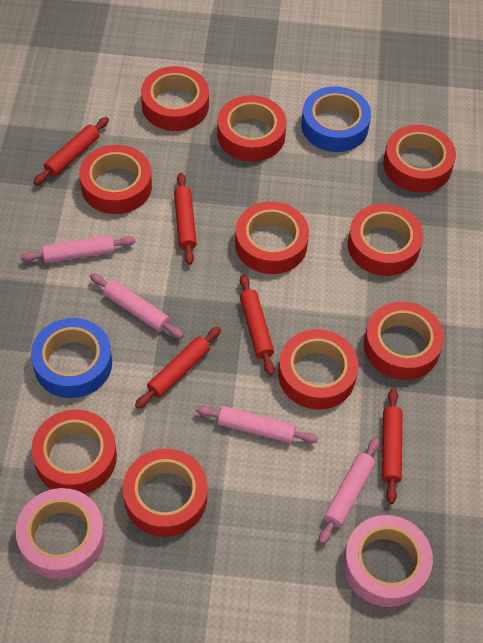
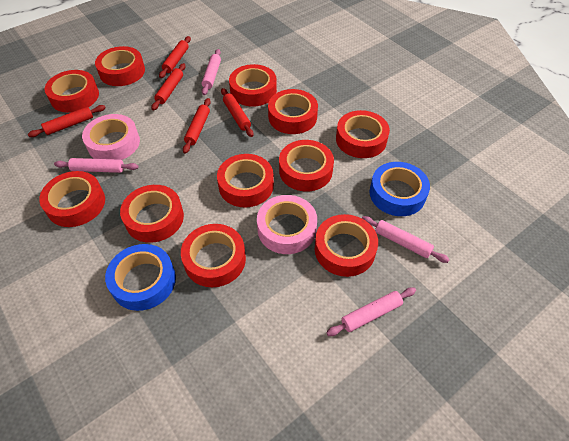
red tape: 10 -> 11

